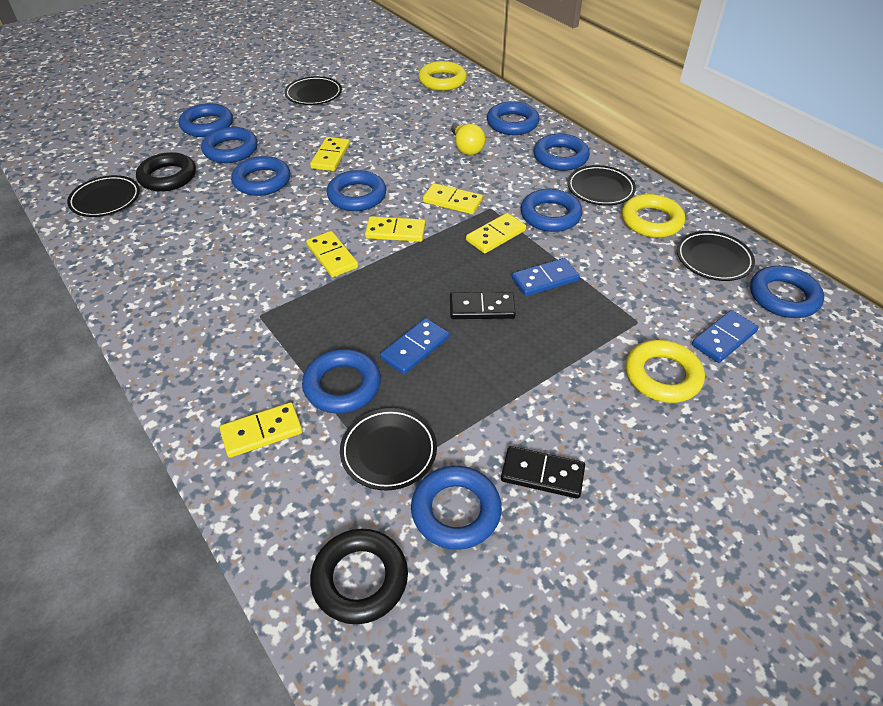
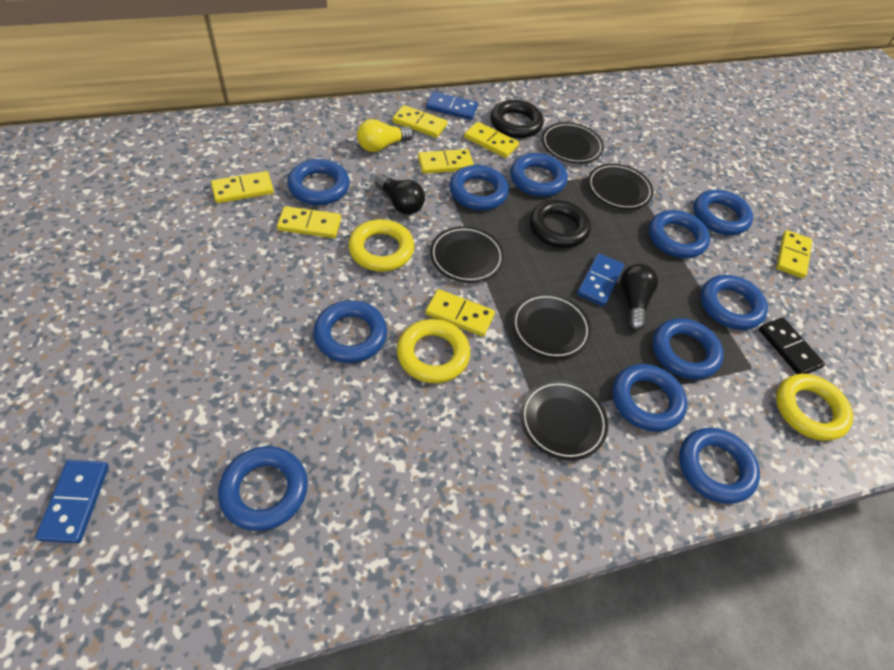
black domino: 2 -> 1
black light bulb: 0 -> 2
blue ring: 10 -> 11
yellow domino: 6 -> 7

